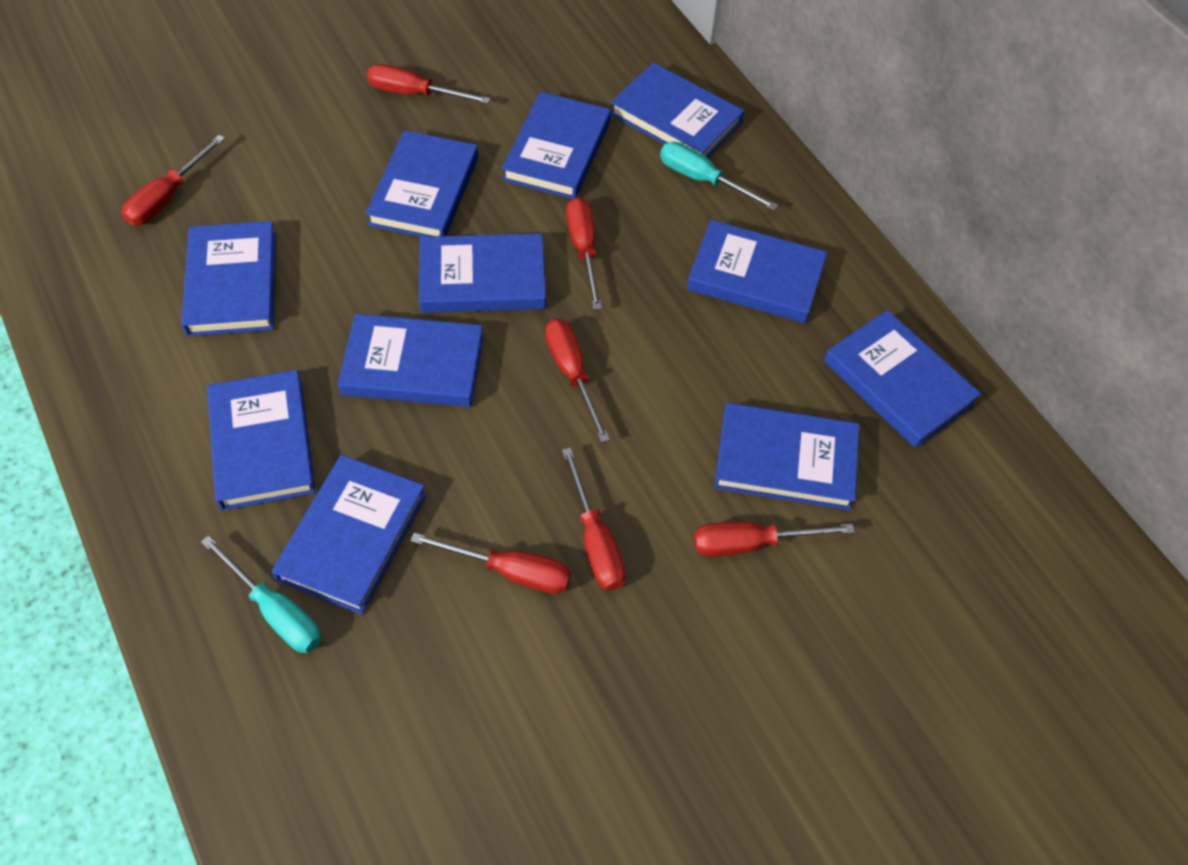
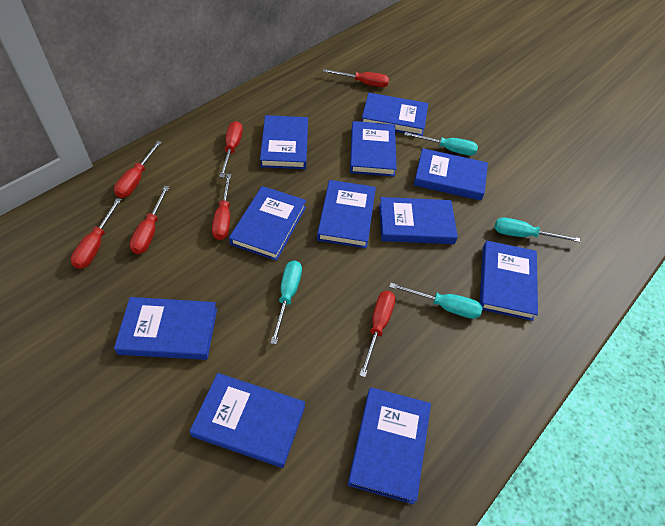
turquoise screwdriver: 2 -> 4

